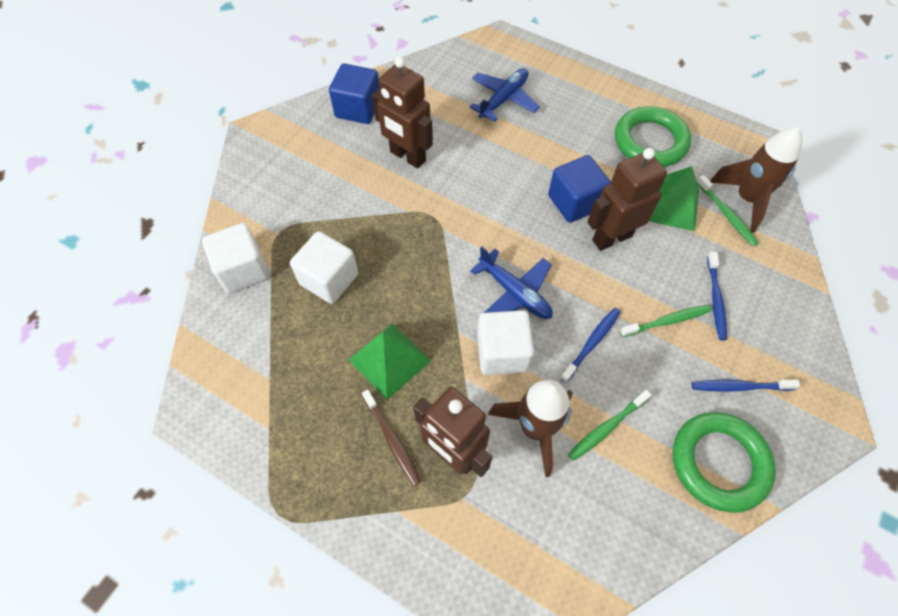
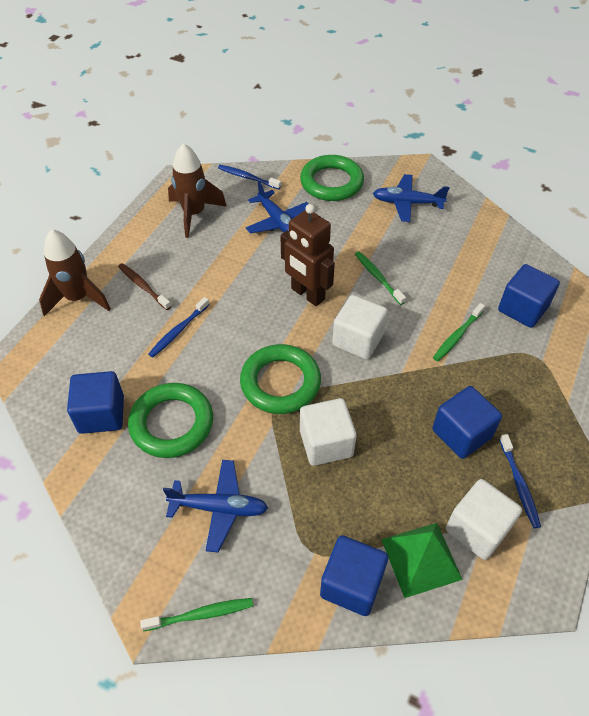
blue cube: 2 -> 4
blue plane: 2 -> 3
brown robot: 3 -> 1
green pyramid: 2 -> 1
green ring: 2 -> 3

